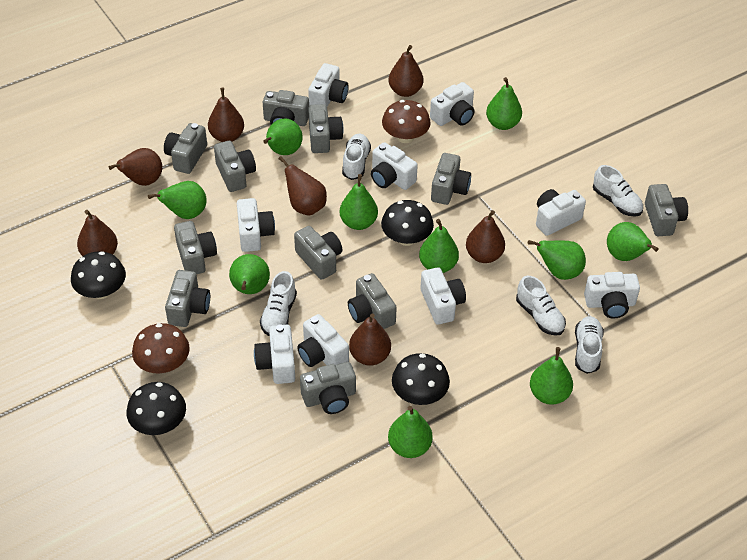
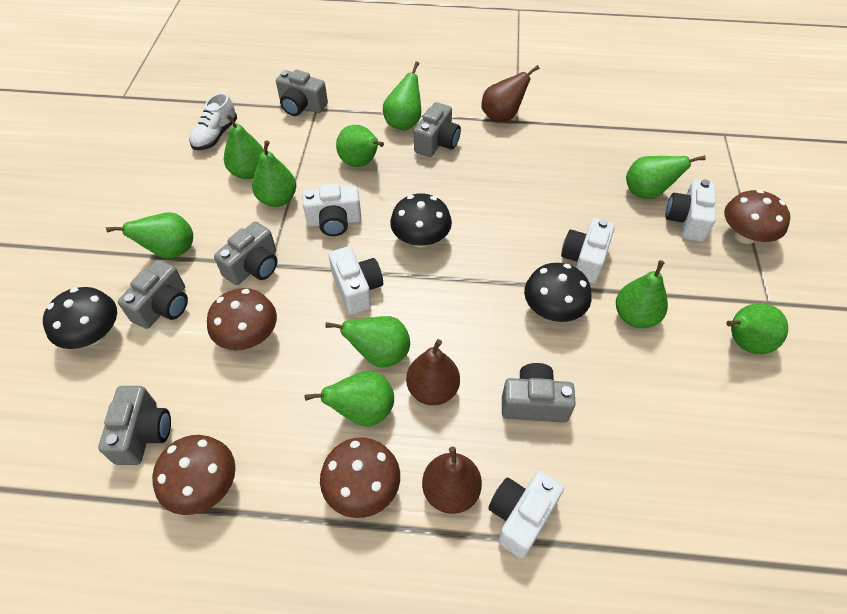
black mushroom: 4 -> 3
brown mushroom: 2 -> 4
brown pear: 7 -> 3
grey camera: 11 -> 6
white camera: 9 -> 5
white shoe: 5 -> 1

